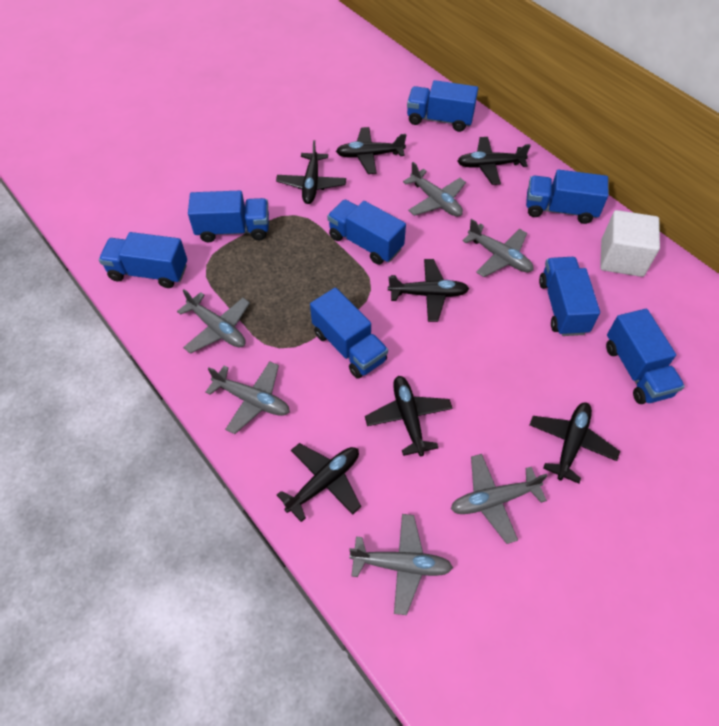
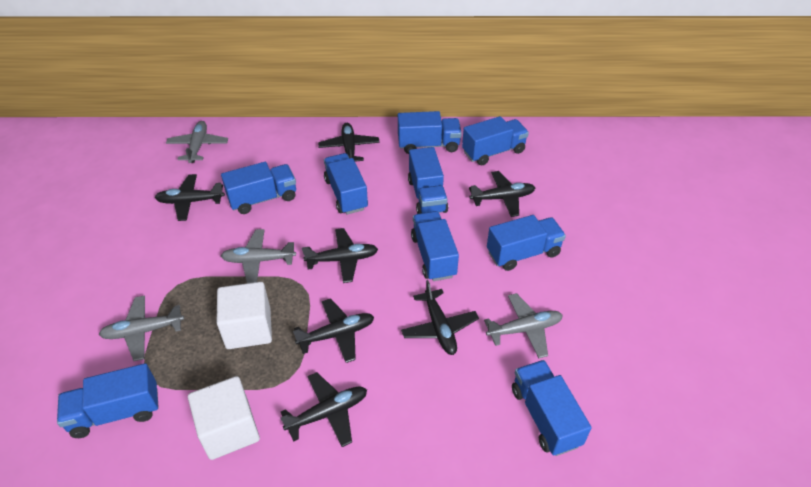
blue truck: 8 -> 9
grey plane: 6 -> 4
white cube: 1 -> 2

